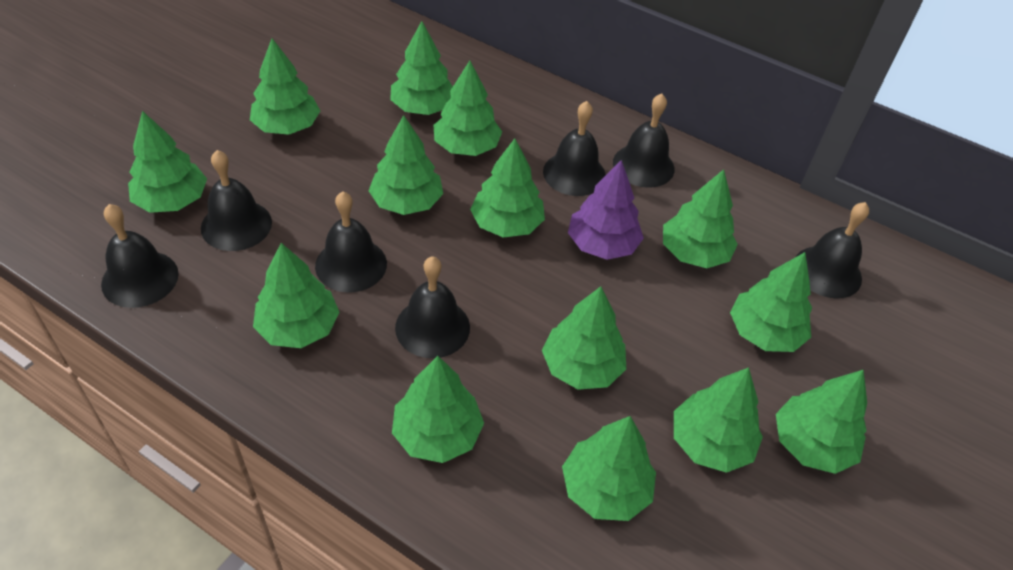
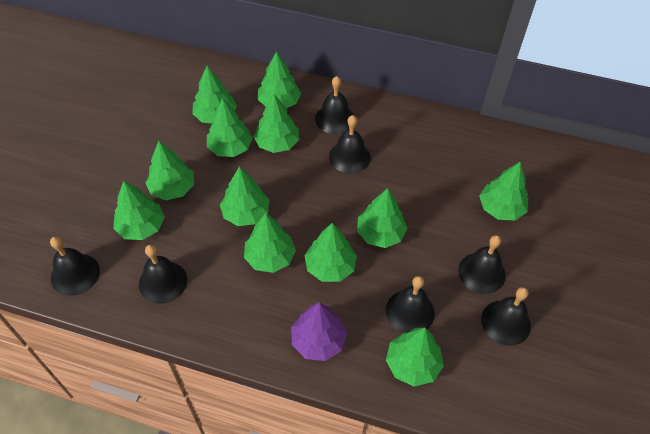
green tree: 14 -> 12

